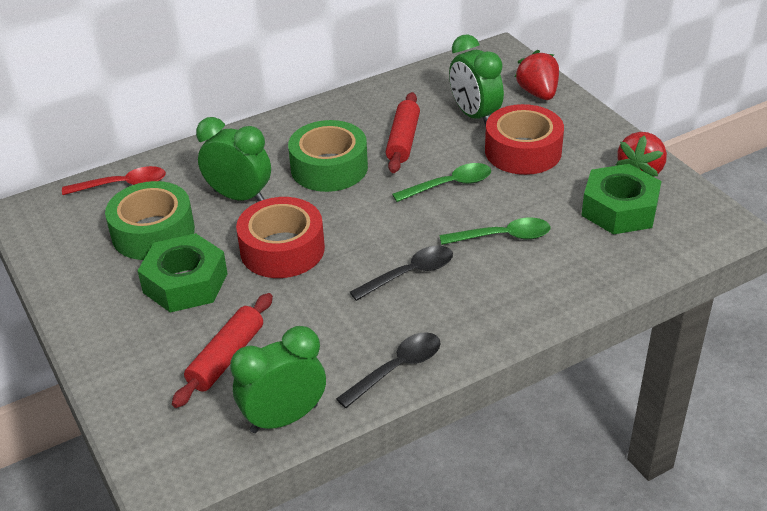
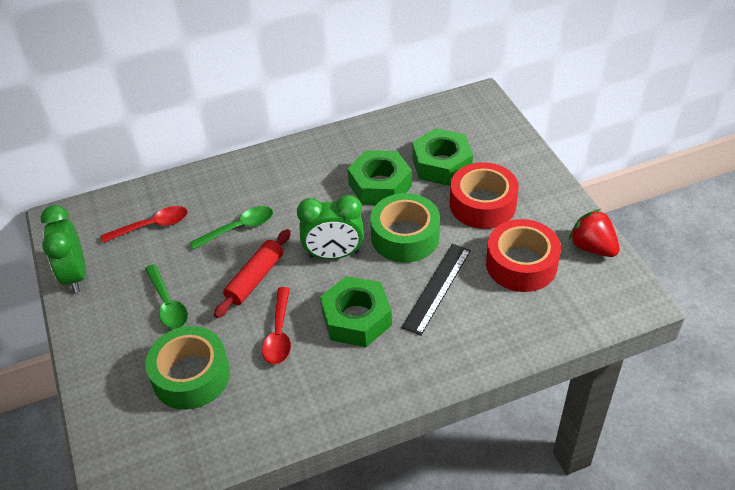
black ruler: 0 -> 1
black spoon: 2 -> 0
green clock: 3 -> 2
green nut: 2 -> 3
red rolling pin: 2 -> 1
red spoon: 1 -> 2
red strawberry: 2 -> 1

